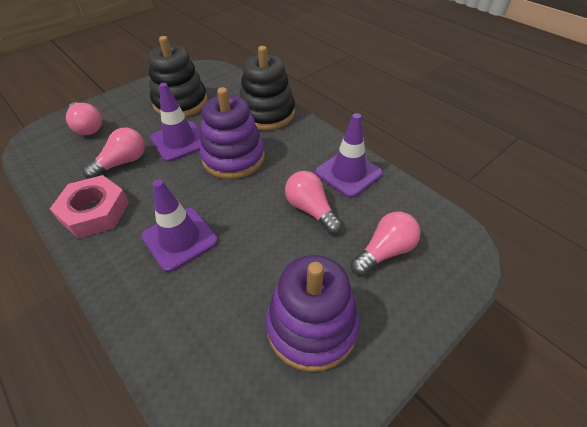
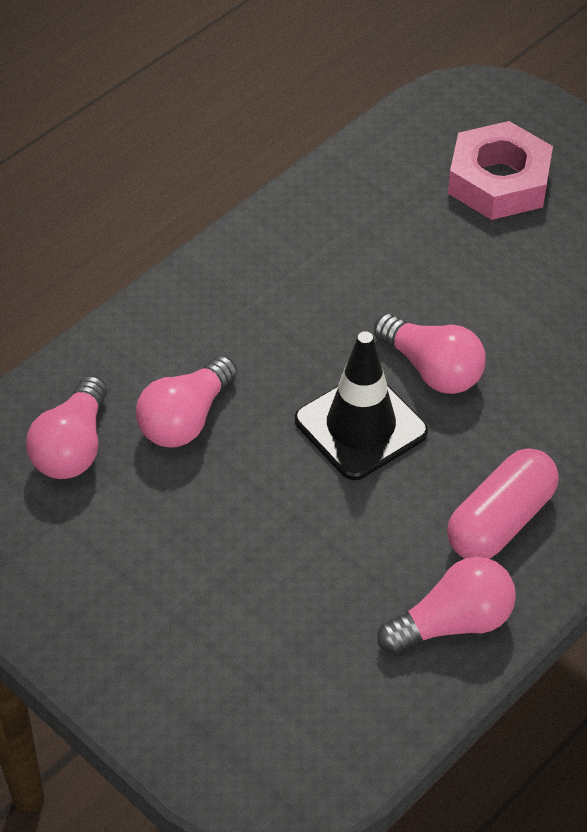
black stacking toy: 2 -> 0
black traffic cone: 0 -> 1
pink capsule: 0 -> 1
purple stacking toy: 2 -> 0
purple traffic cone: 3 -> 0

